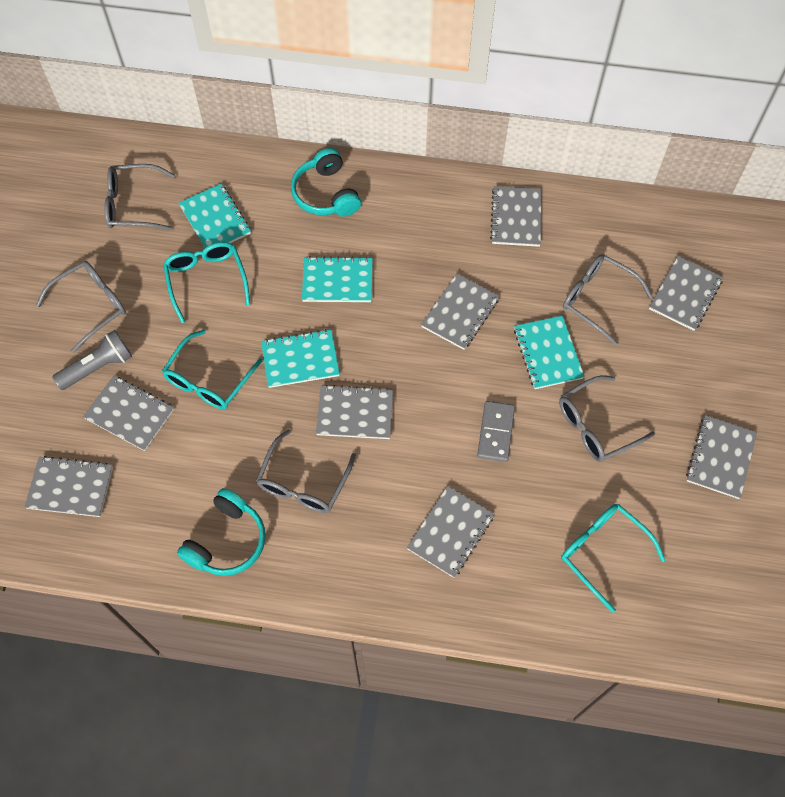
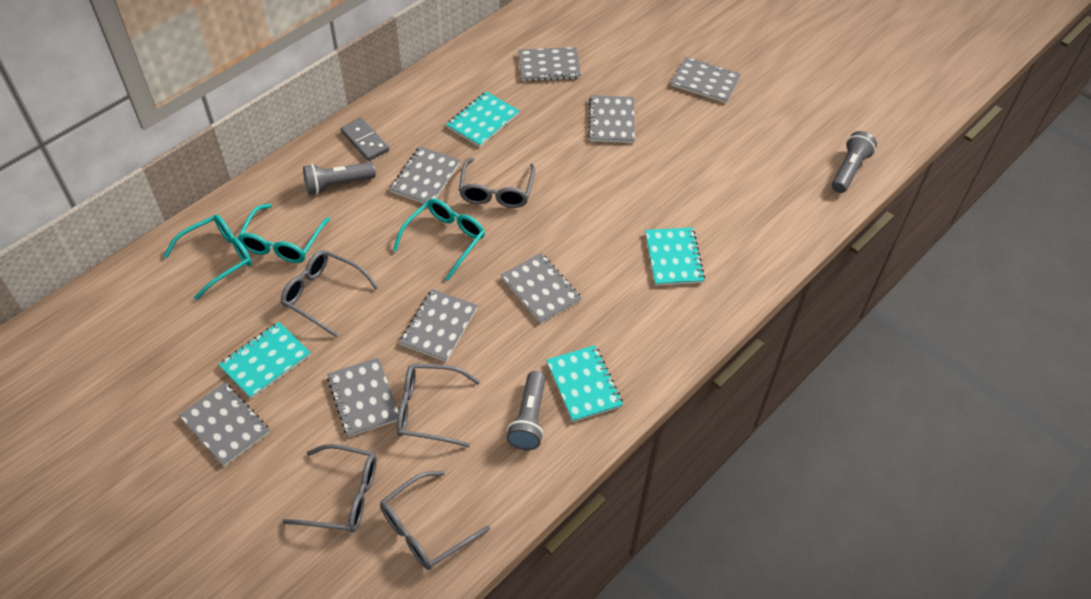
grey flashlight: 1 -> 3
turquoise headphones: 2 -> 0

